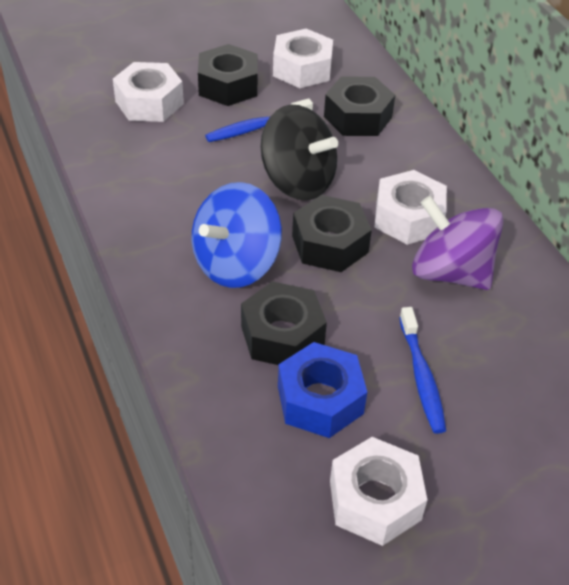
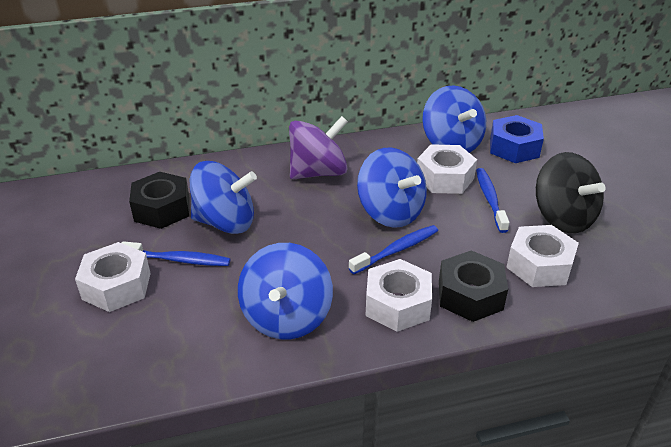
black nut: 4 -> 2
blue spinning top: 1 -> 4
blue toothbrush: 2 -> 3

